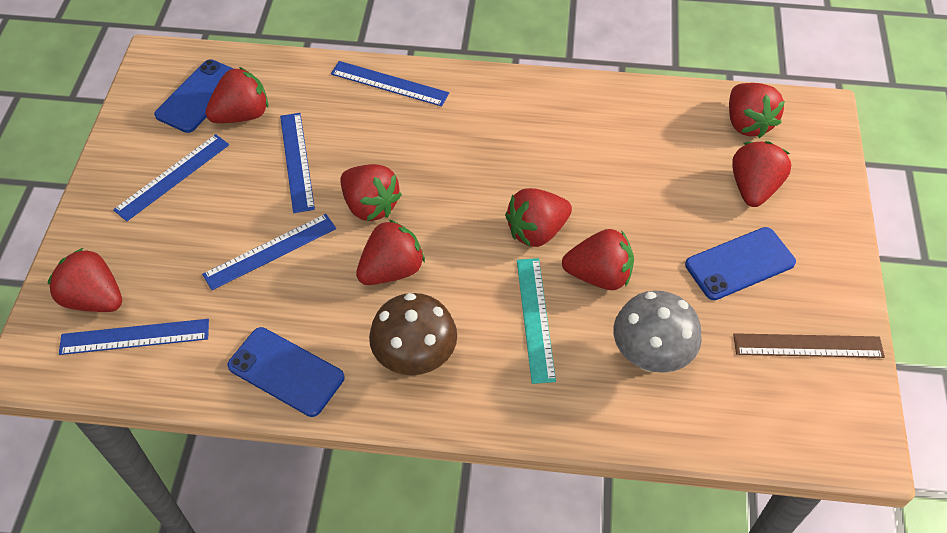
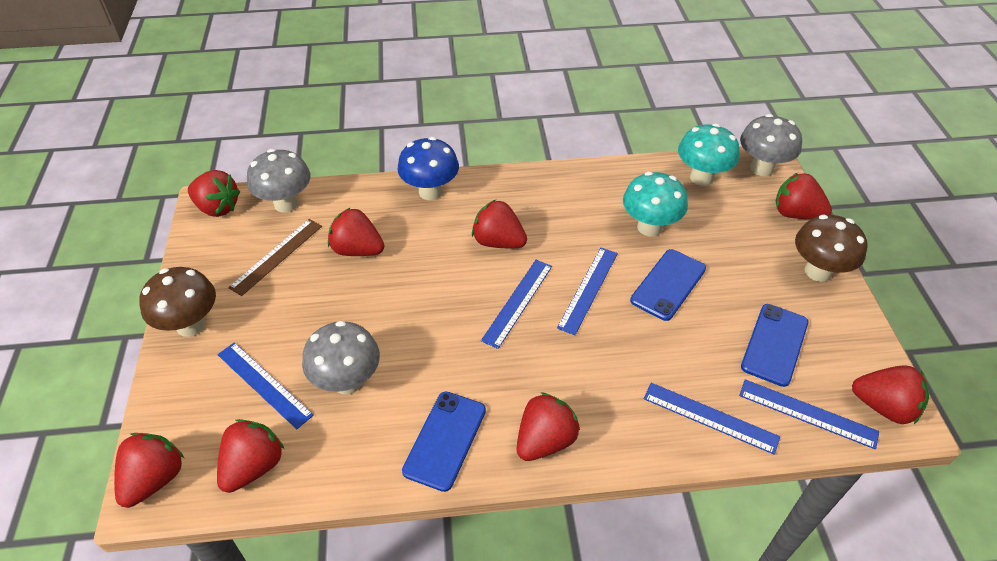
blue mushroom: 0 -> 1
brown mushroom: 1 -> 2
grey mushroom: 1 -> 3
turquoise mushroom: 0 -> 2
turquoise ruler: 1 -> 0

